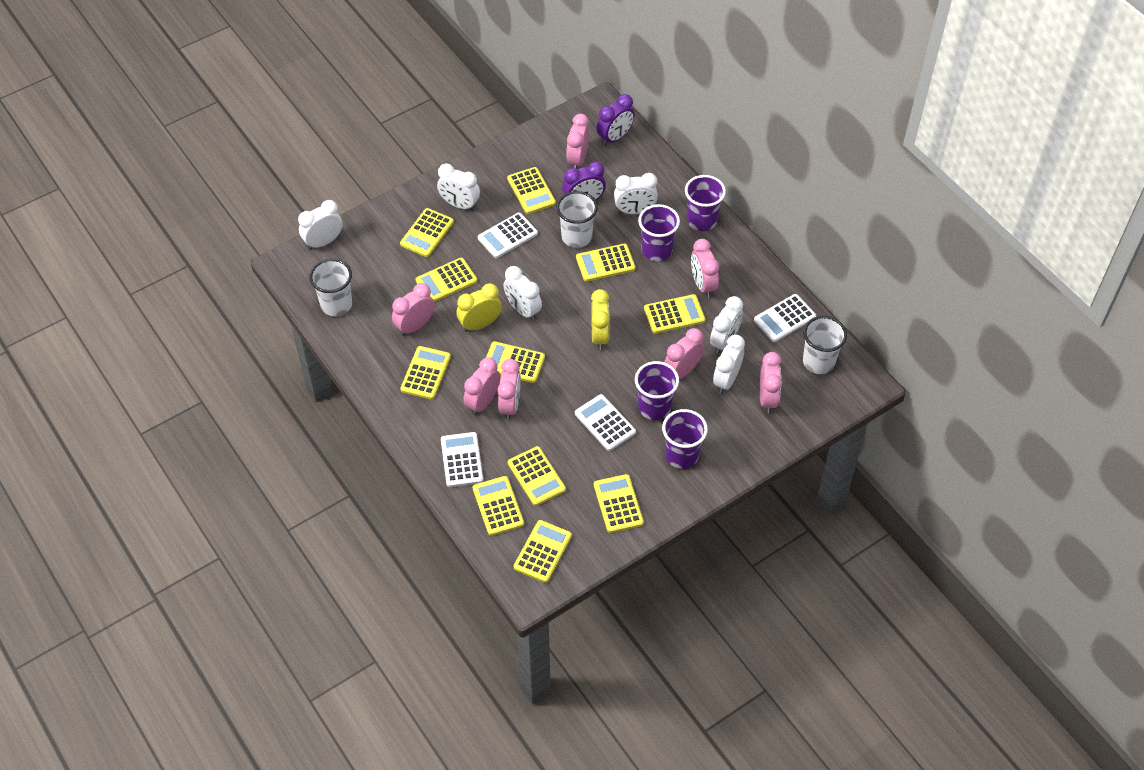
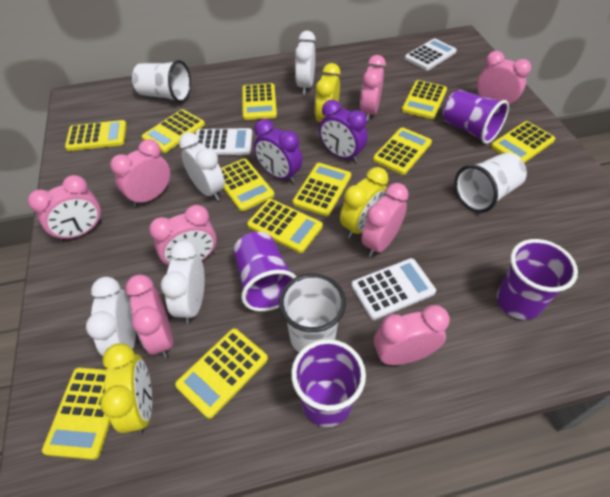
pink clock: 7 -> 8
white calculator: 4 -> 3
white clock: 6 -> 4
yellow clock: 2 -> 3

